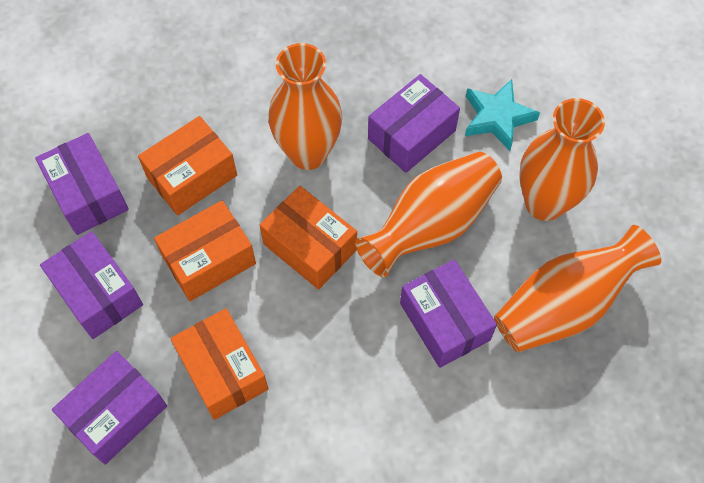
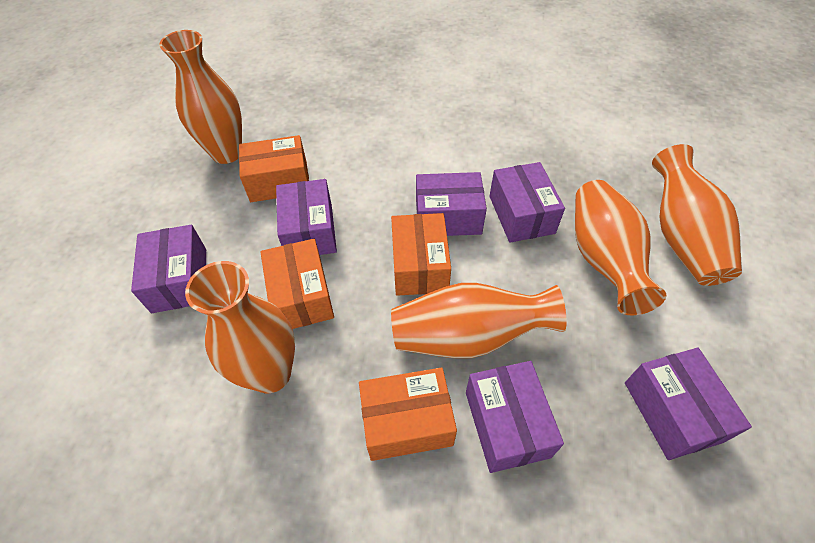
orange vase: 4 -> 5
purple box: 5 -> 6
turquoise star: 1 -> 0

